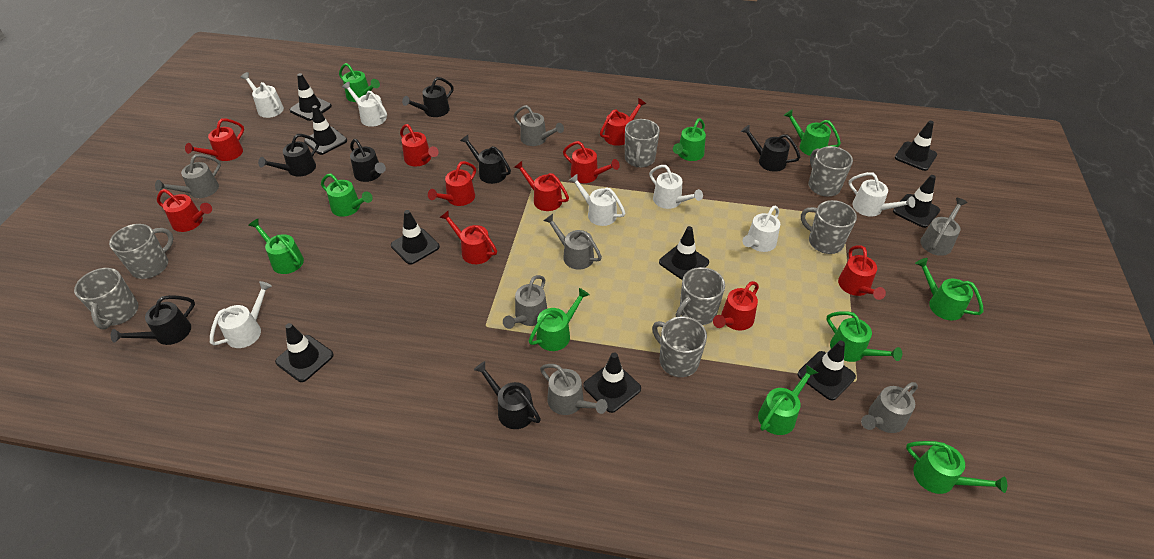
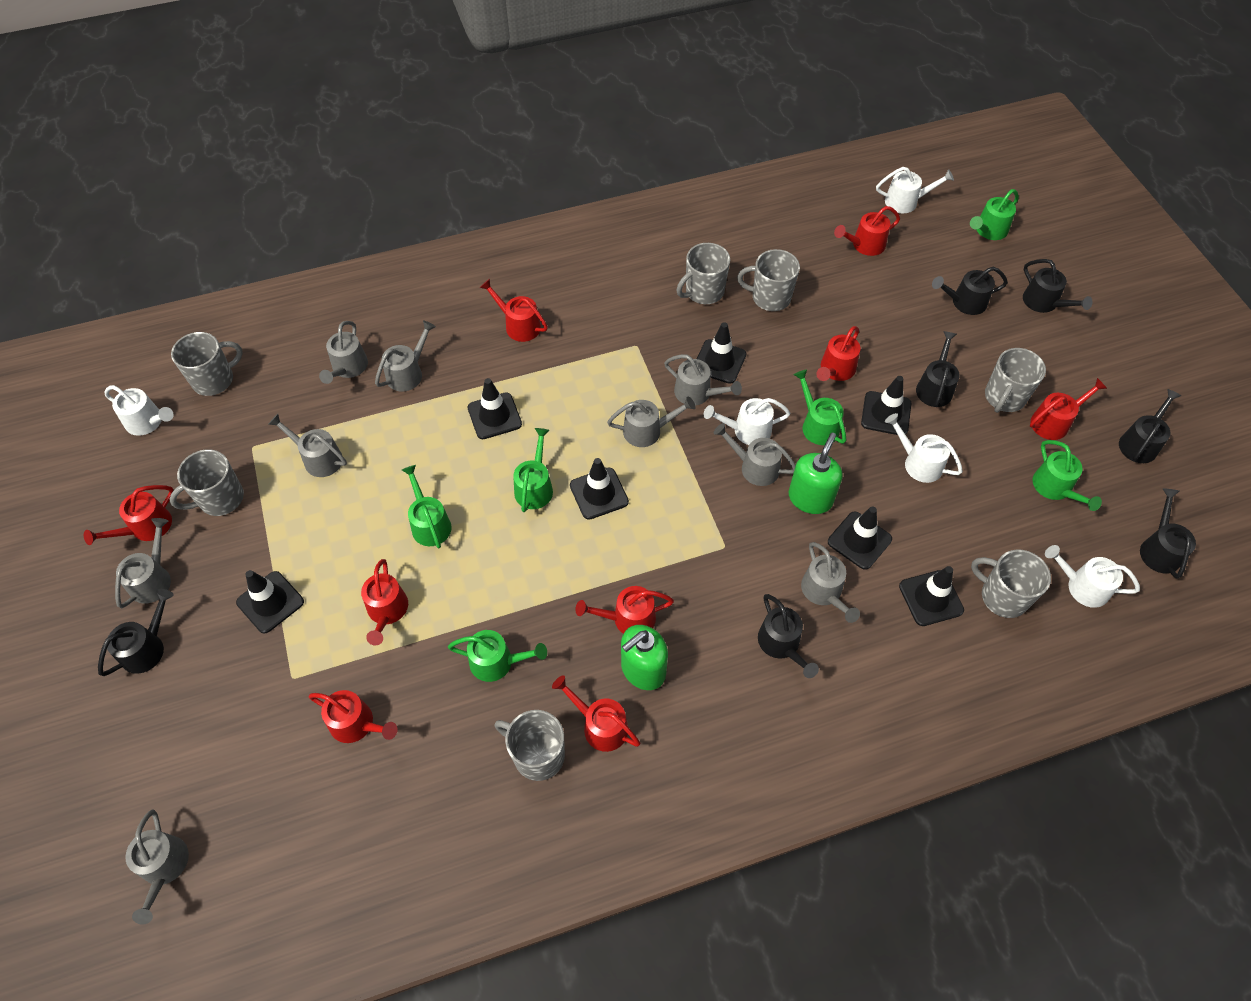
black traffic cone: 9 -> 7
green soap dispenser: 0 -> 2
green watering can: 10 -> 6
grey watering can: 7 -> 9
red watering can: 10 -> 9
white watering can: 7 -> 5

